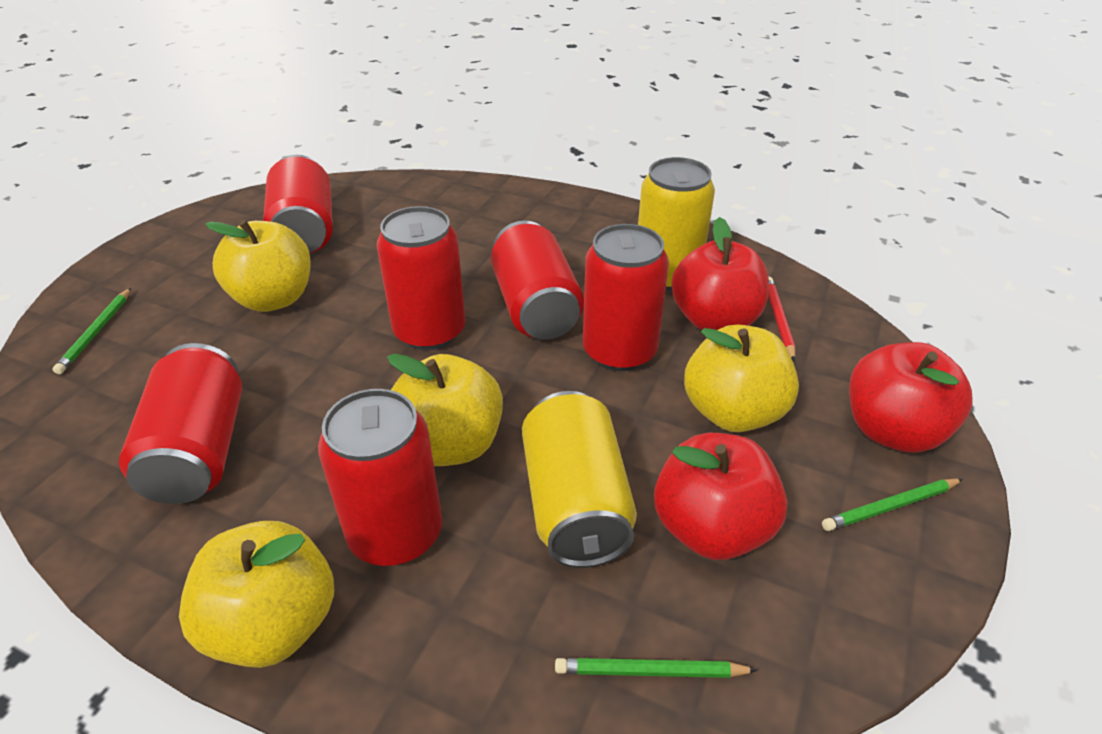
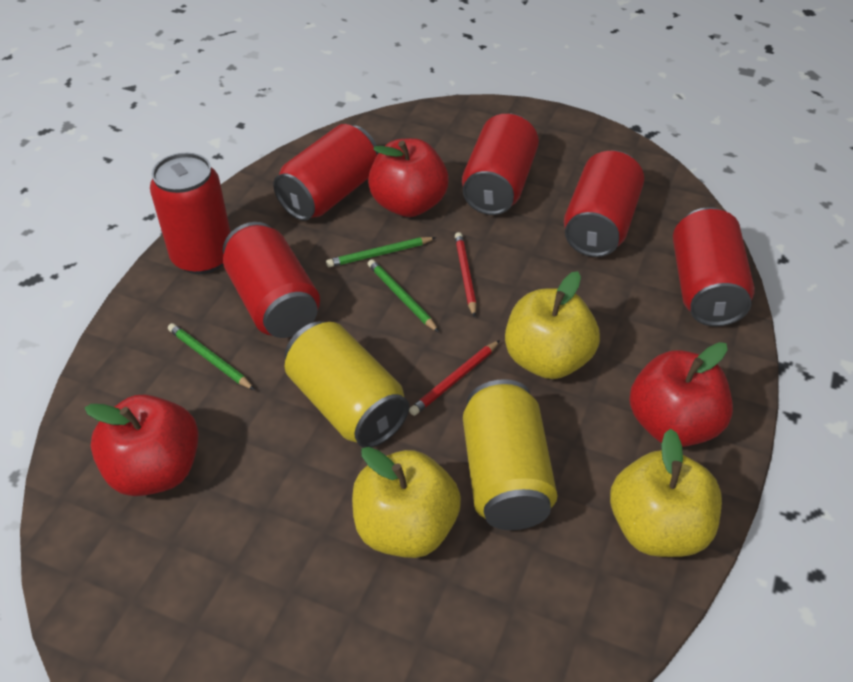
red pencil: 1 -> 2
yellow apple: 4 -> 3

